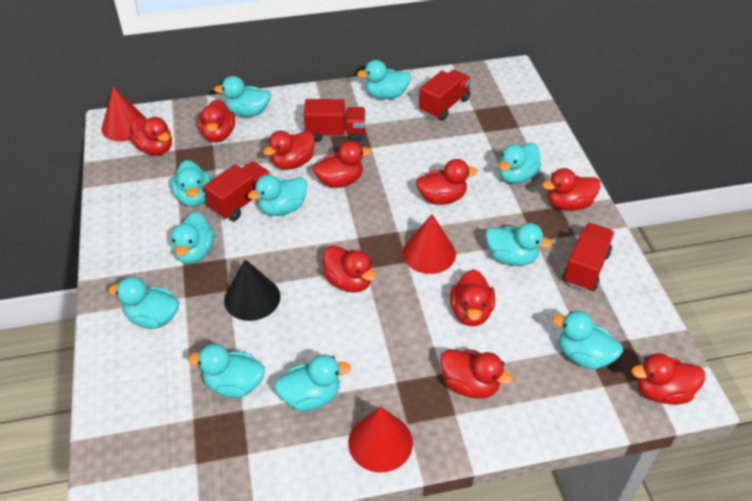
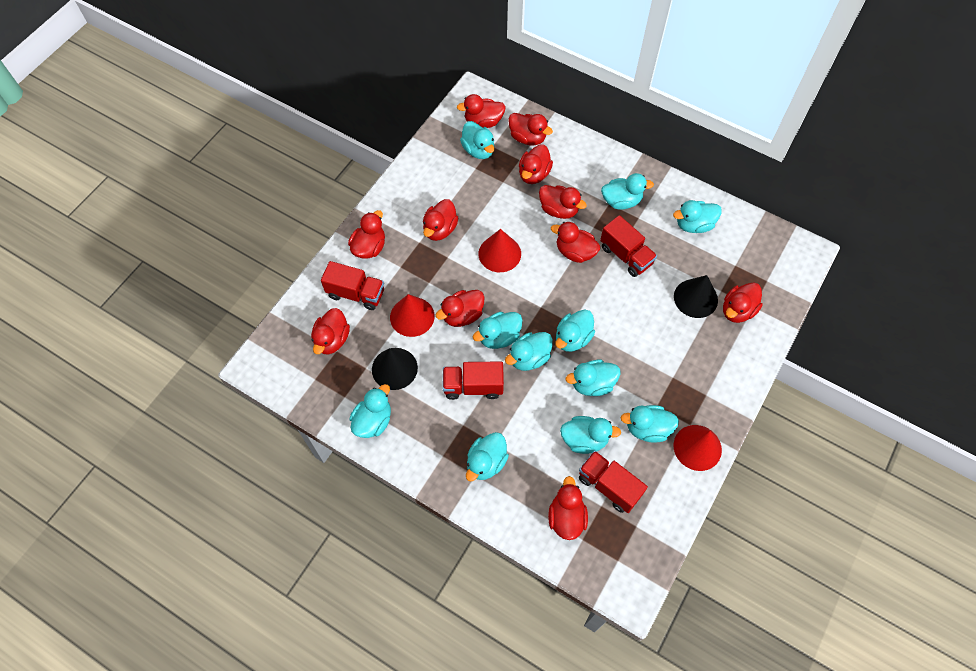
black cone: 1 -> 2
red duck: 10 -> 11

